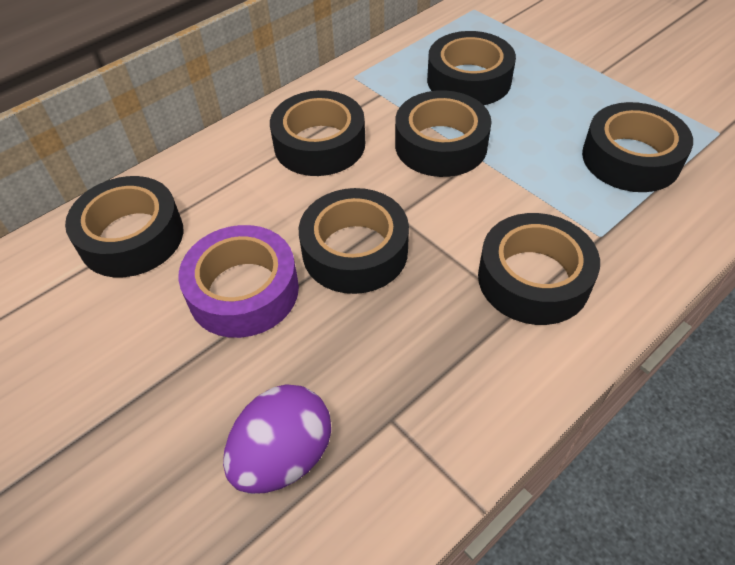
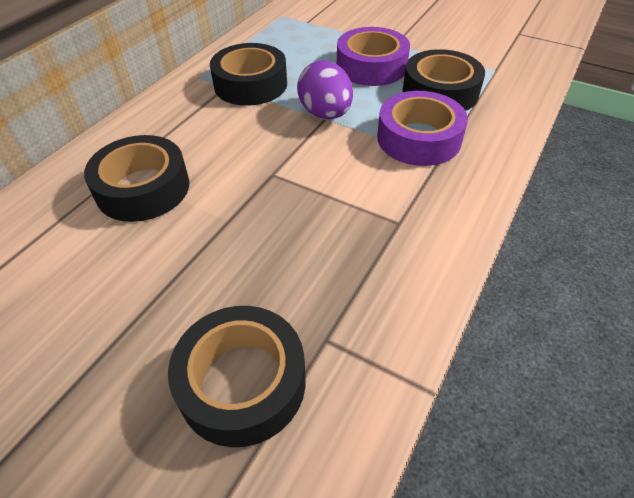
black tape: 7 -> 4
purple tape: 1 -> 2

